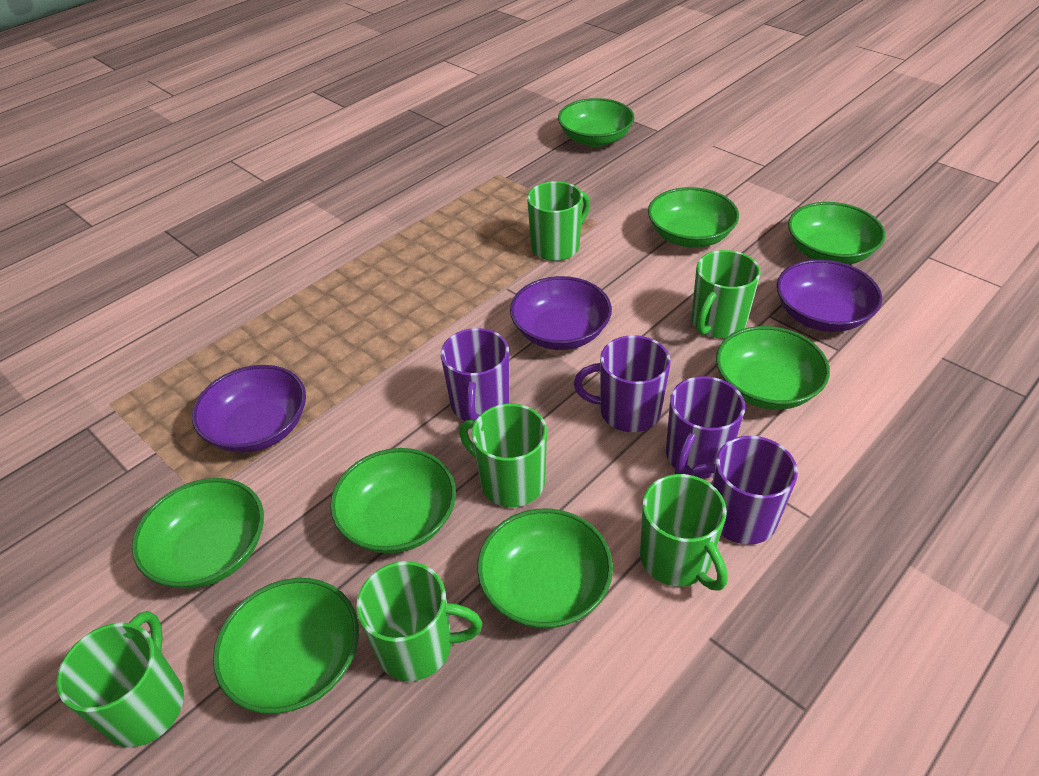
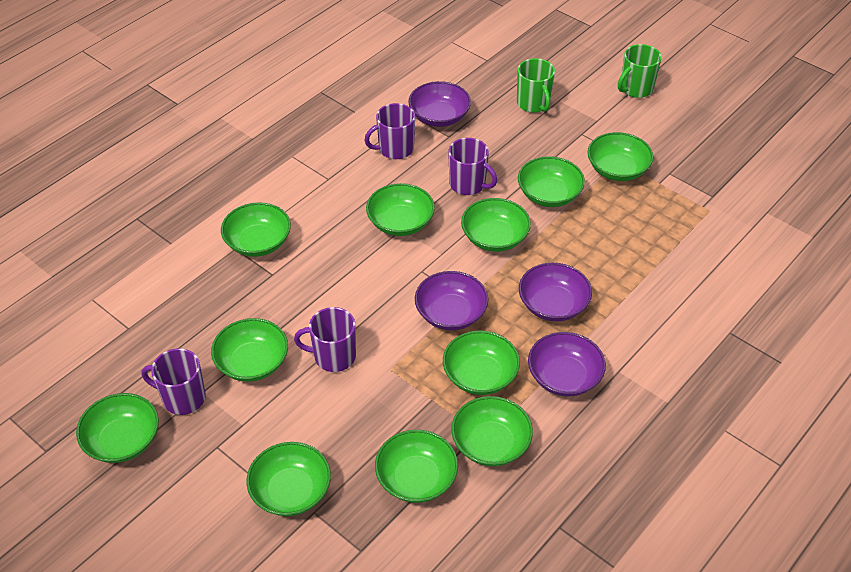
green bowl: 8 -> 11
green mug: 6 -> 2
purple bowl: 3 -> 4

